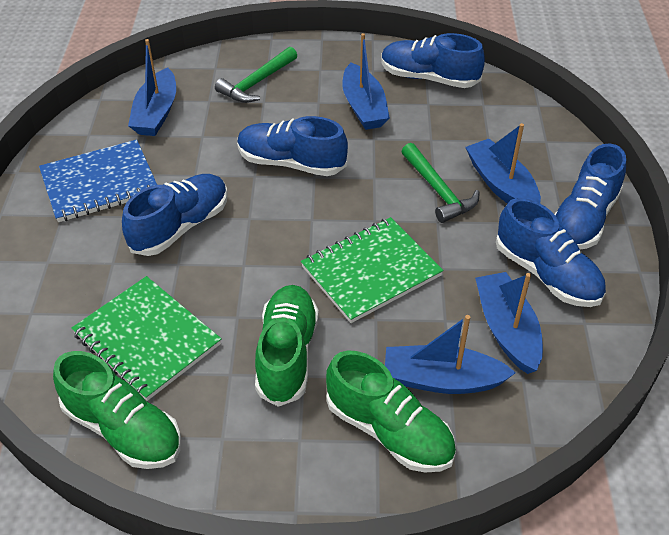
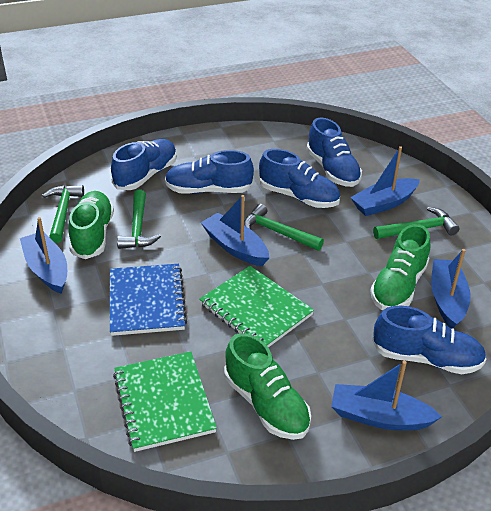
green hammer: 2 -> 4

